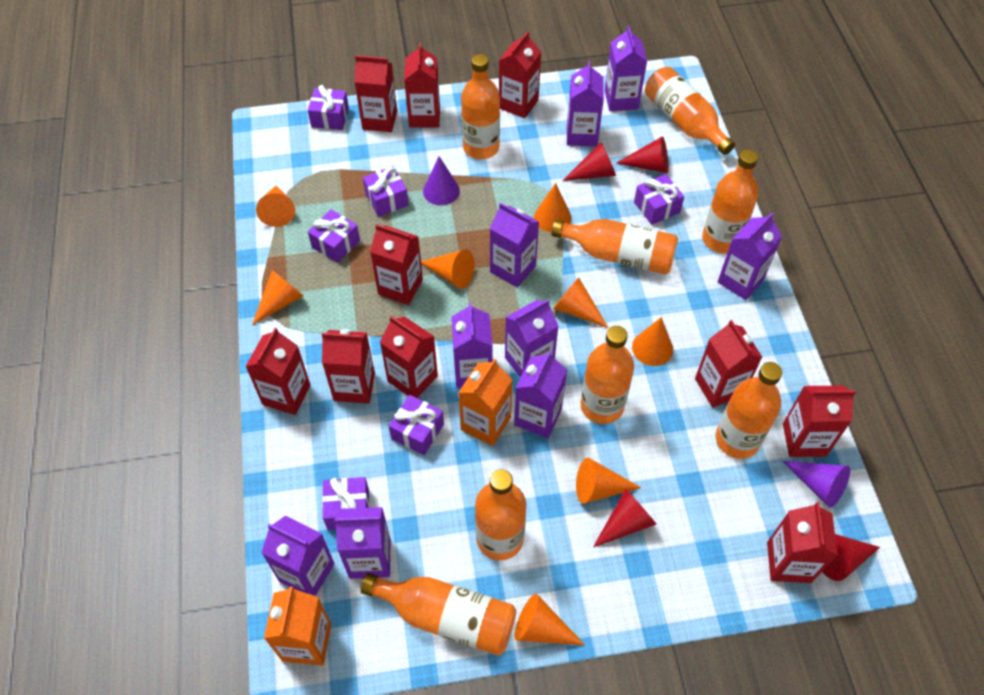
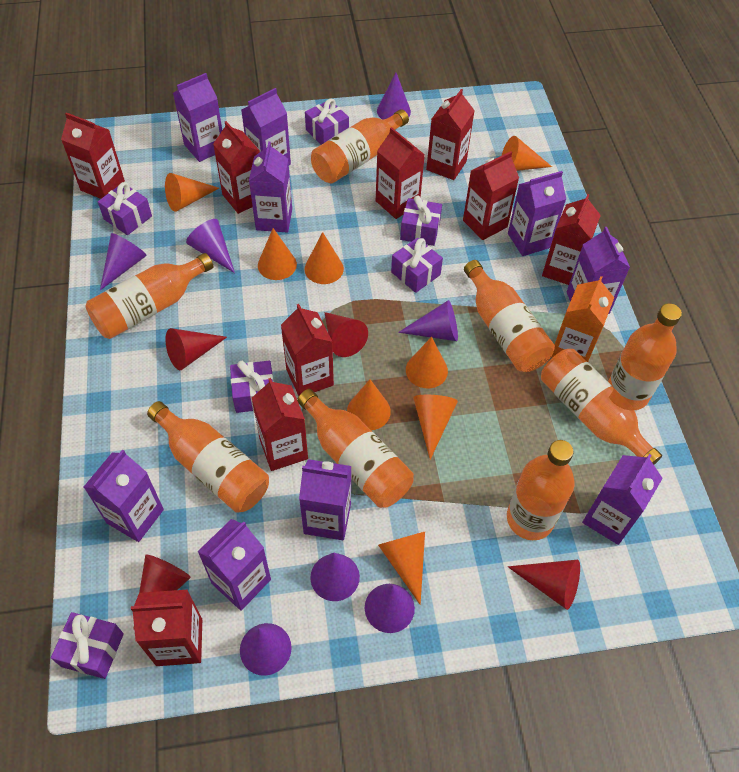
orange carton: 2 -> 1
purple cone: 2 -> 7
red carton: 10 -> 9

